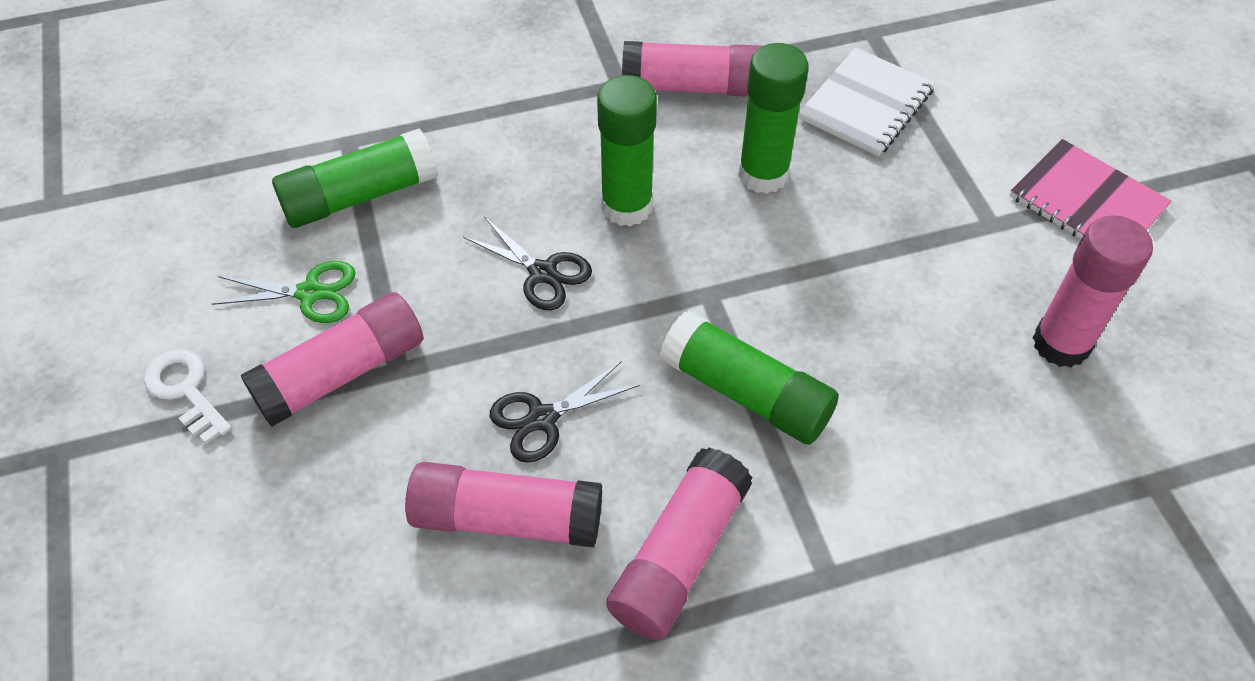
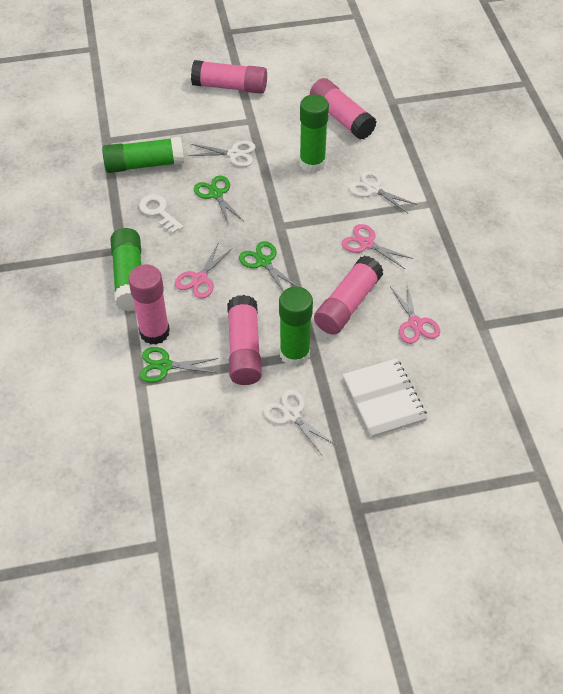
black scissors: 2 -> 0
green scissors: 1 -> 3
pink notebook: 1 -> 0
pink scissors: 0 -> 3
white scissors: 0 -> 3

